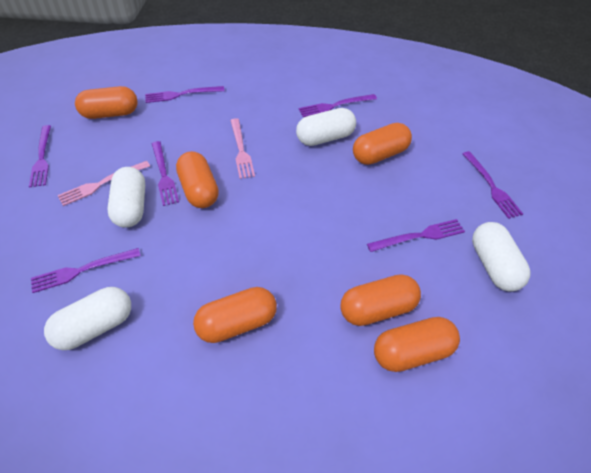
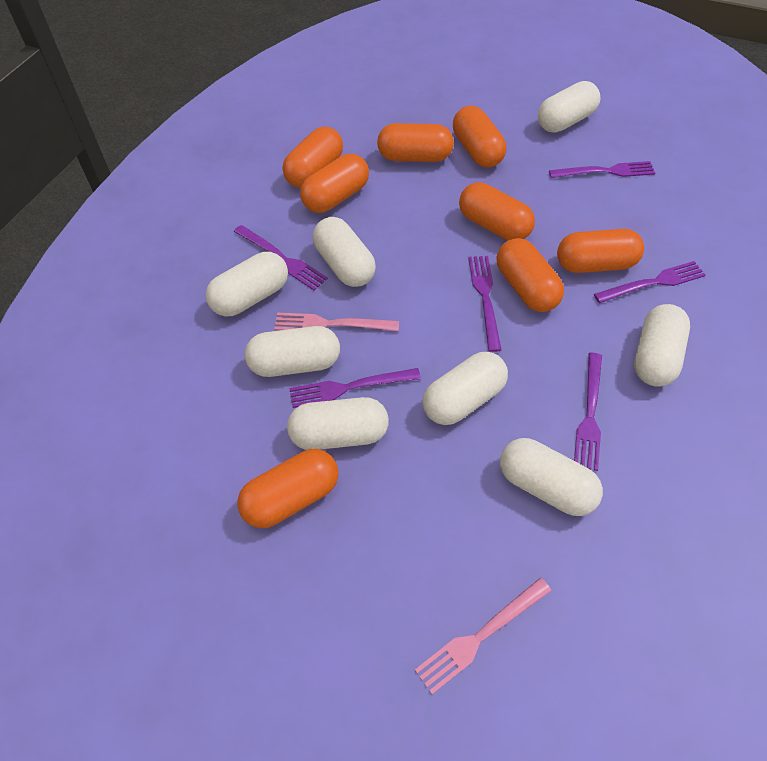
orange capsule: 6 -> 8
purple fork: 7 -> 6
white capsule: 4 -> 8

